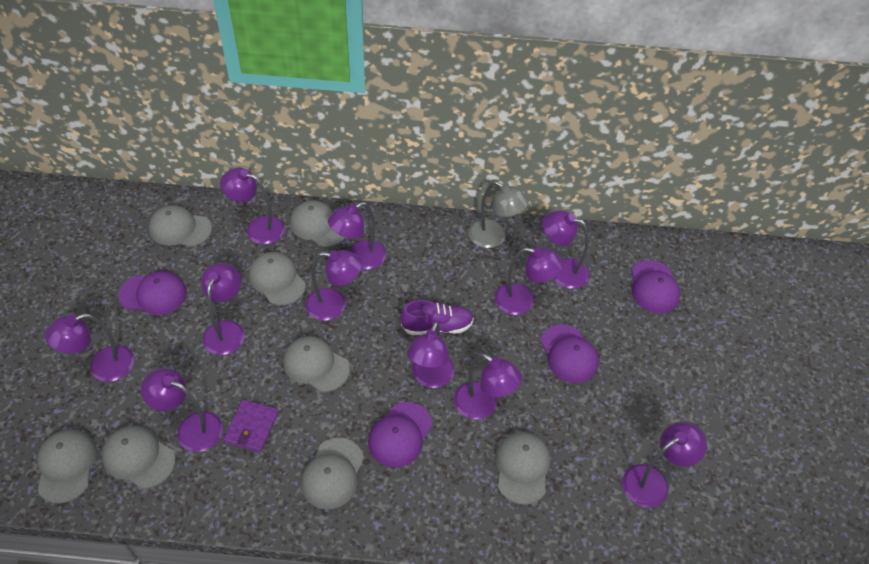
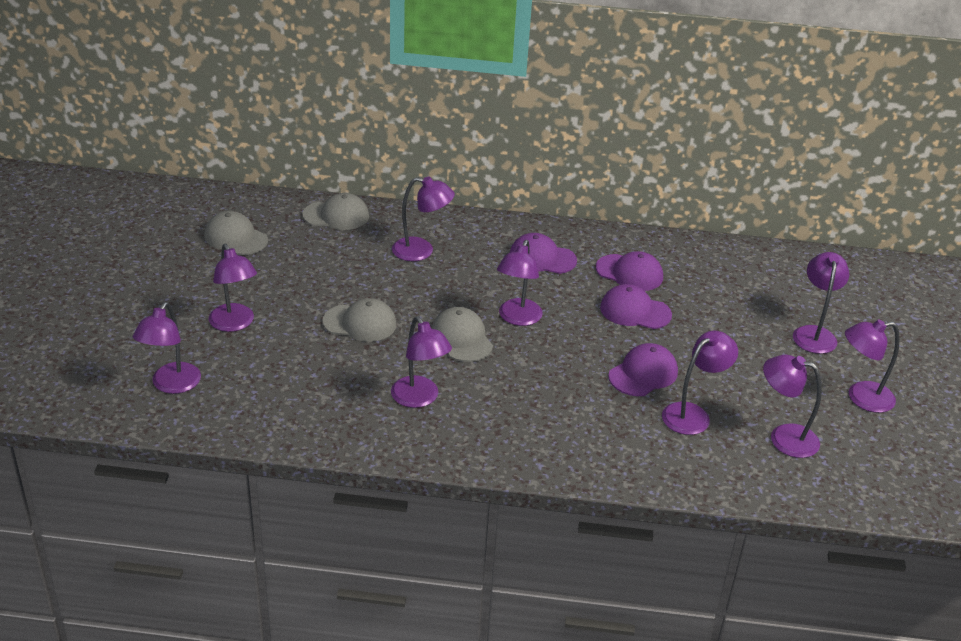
grey cap: 8 -> 4
grey lamp: 1 -> 0
purple lamp: 11 -> 9
purple shoe: 1 -> 0
purple wallet: 1 -> 0

